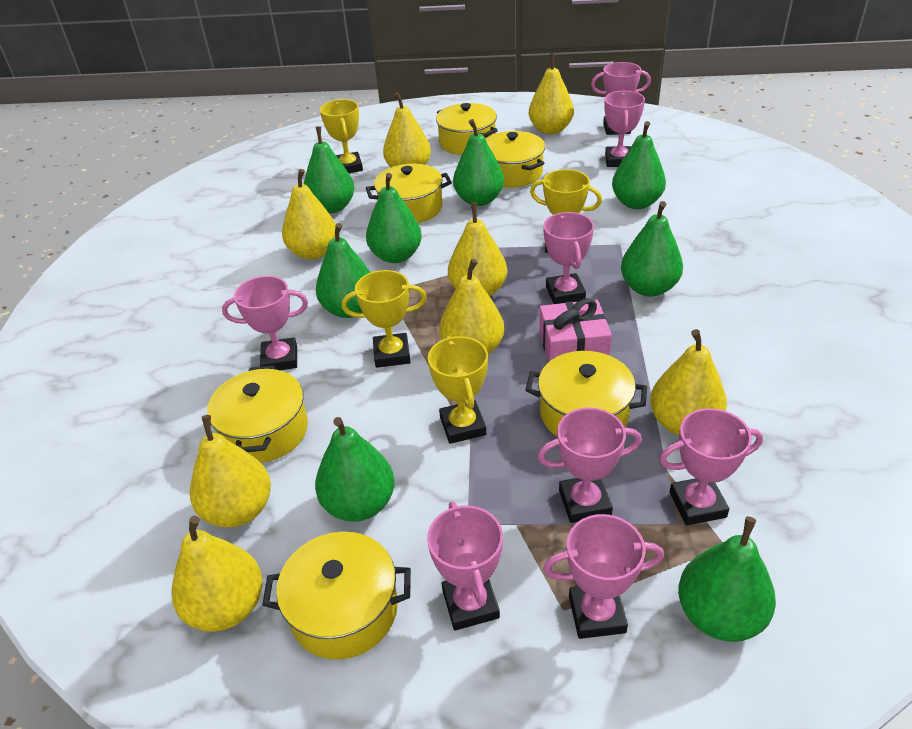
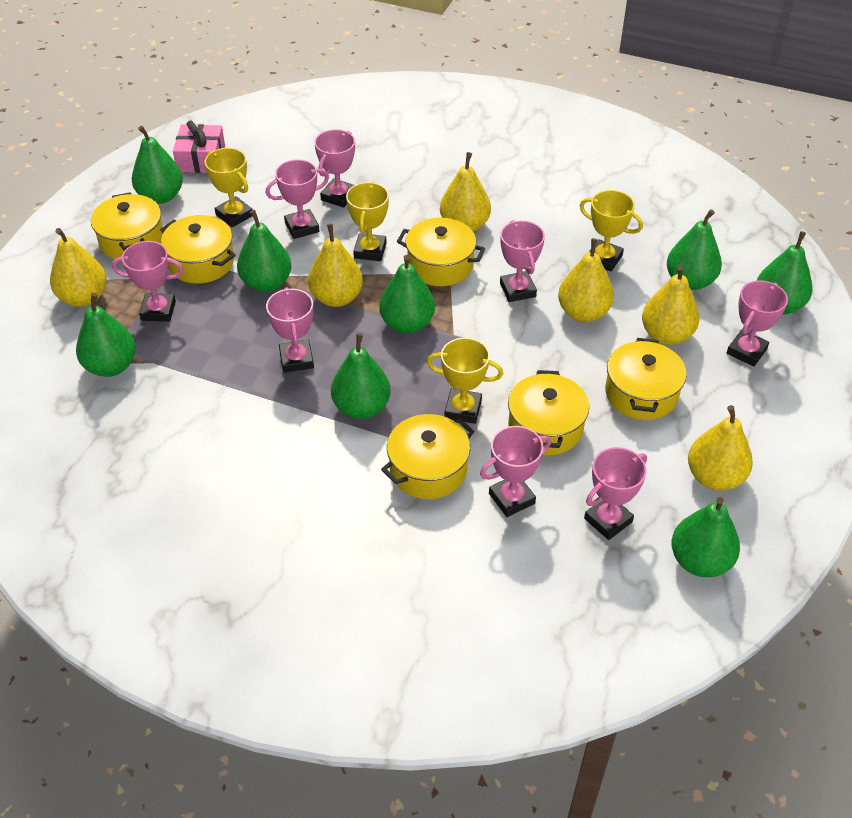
yellow pear: 8 -> 6

